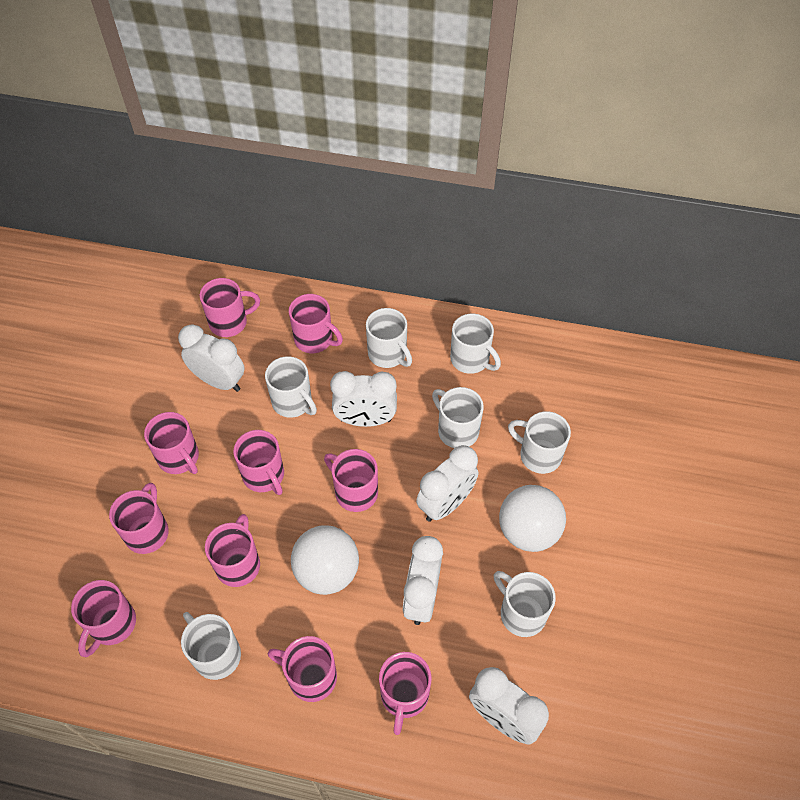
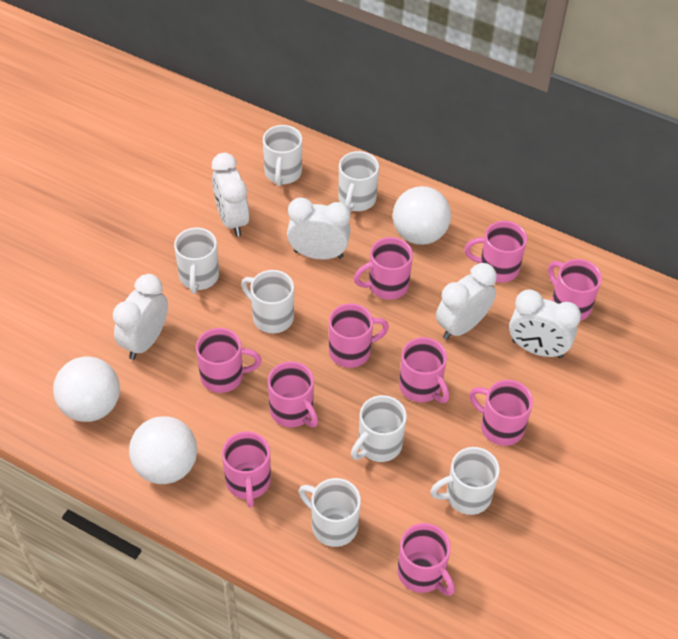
white ball: 2 -> 3

